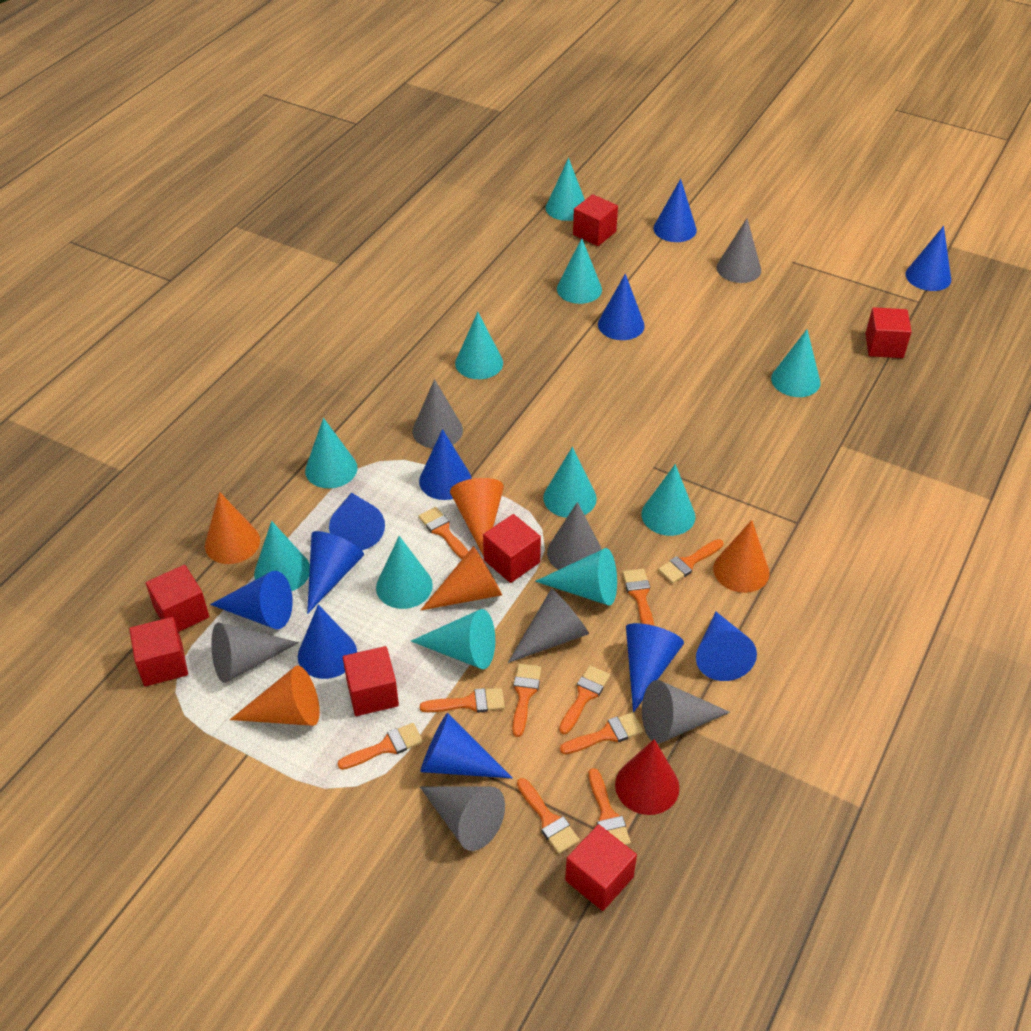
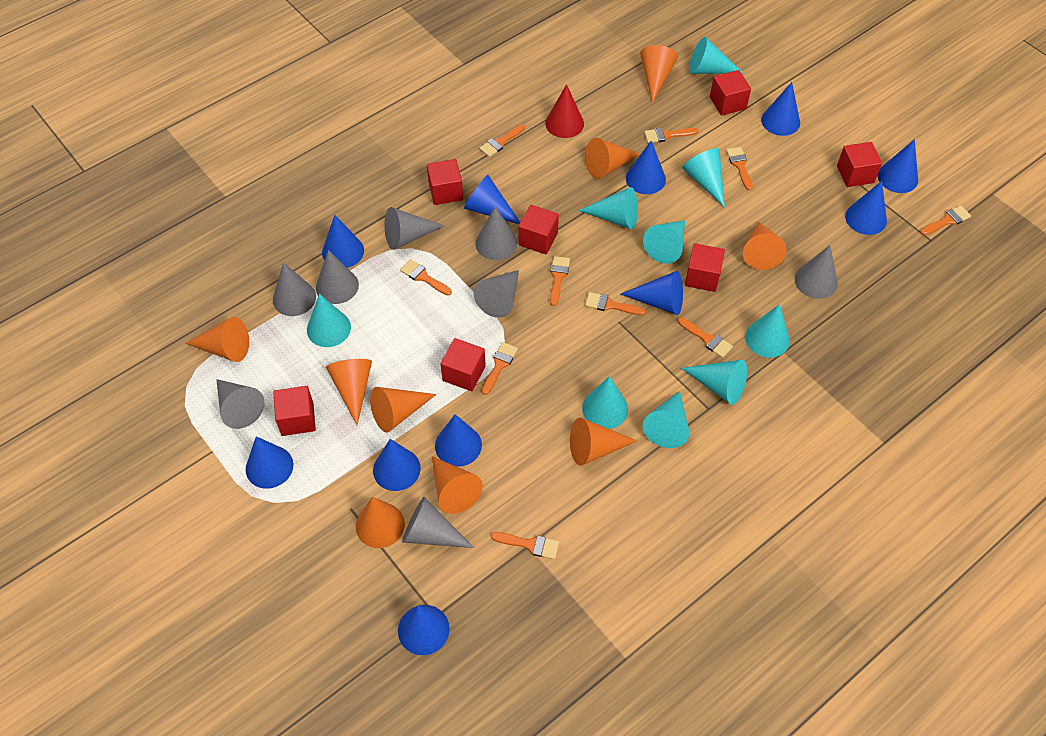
grey cone: 7 -> 8
orange cone: 5 -> 9
turquoise cone: 11 -> 9

